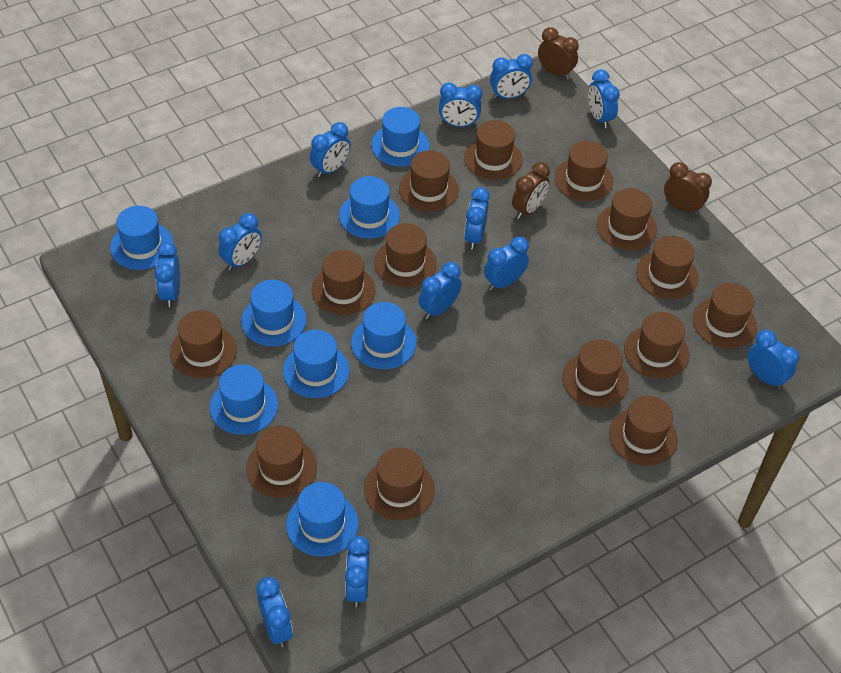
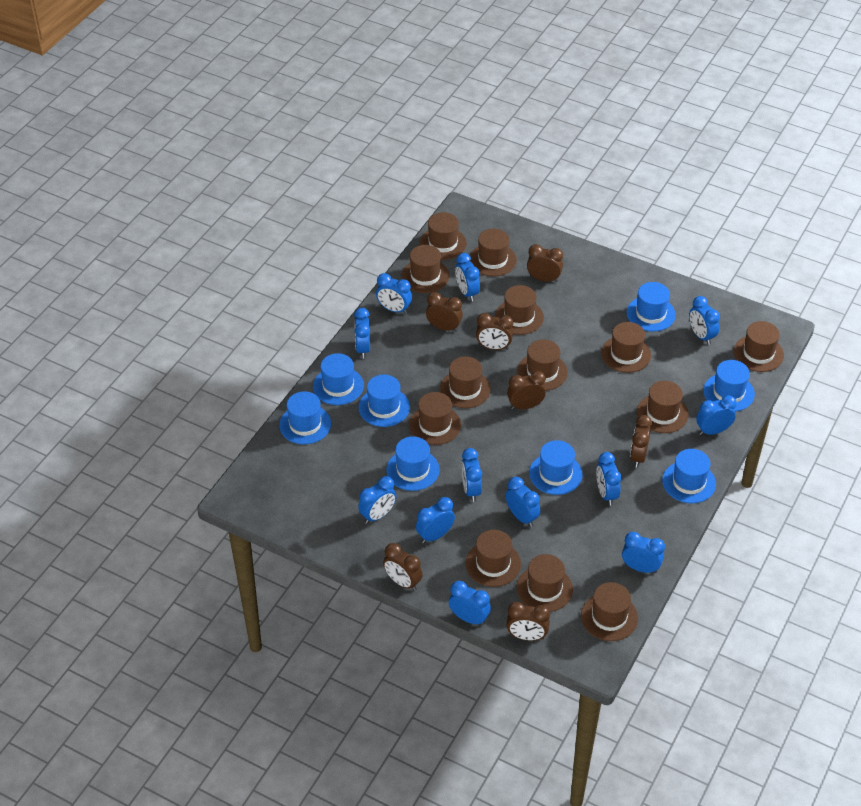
brown clock: 3 -> 7
brown hat: 14 -> 13

